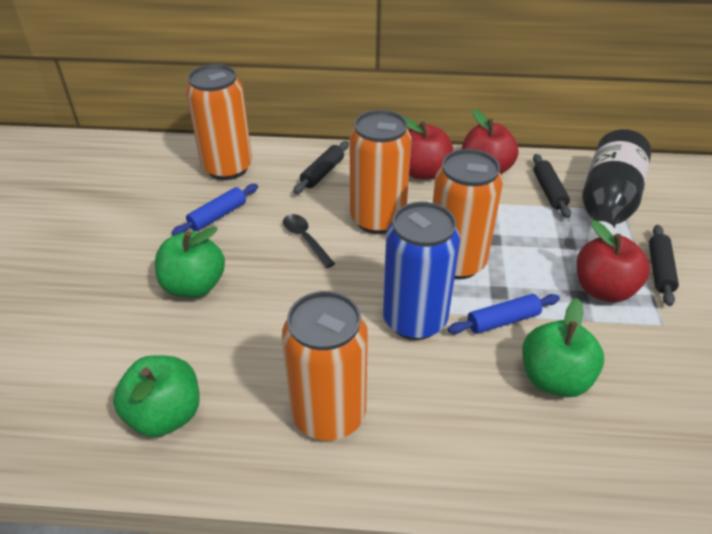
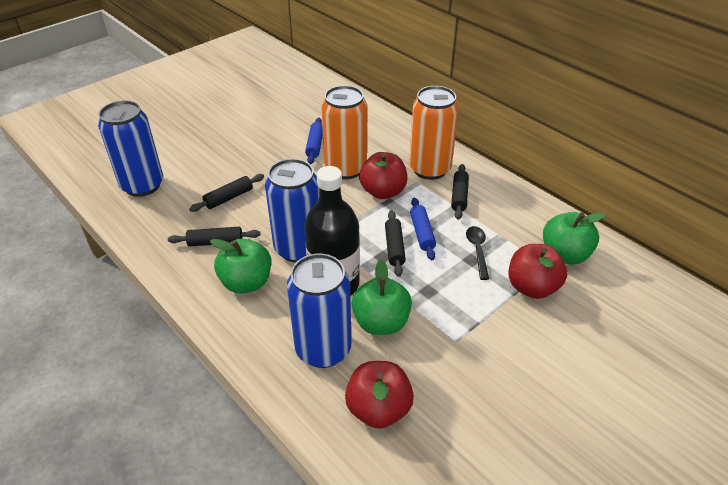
black rolling pin: 3 -> 4
blue can: 1 -> 3
orange can: 4 -> 2

